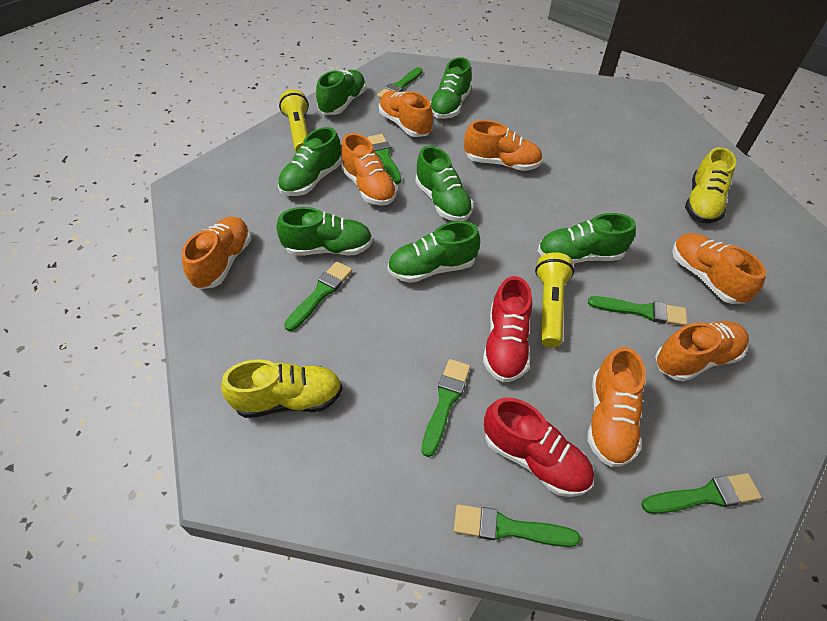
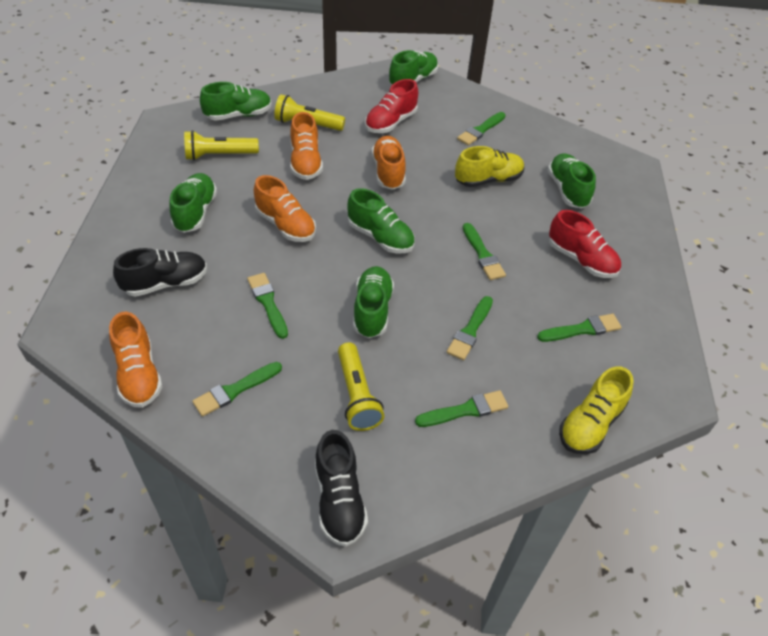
black shoe: 0 -> 2
green shoe: 7 -> 6
orange shoe: 7 -> 4
yellow flashlight: 2 -> 3

